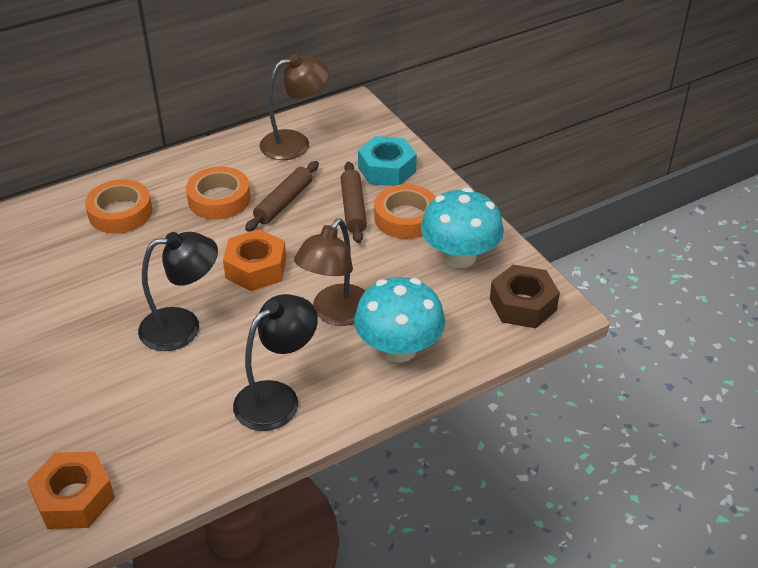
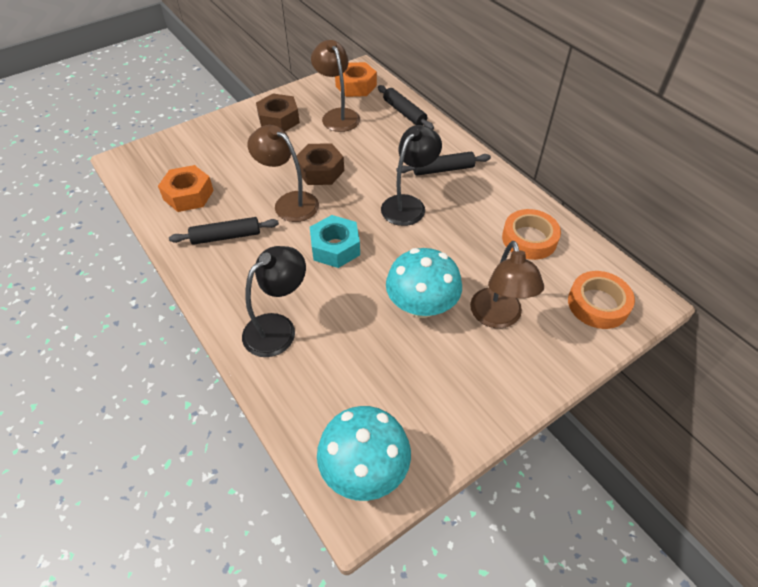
black rolling pin: 0 -> 3
brown lamp: 2 -> 3
brown nut: 1 -> 2
brown rolling pin: 2 -> 0
orange tape: 3 -> 2

